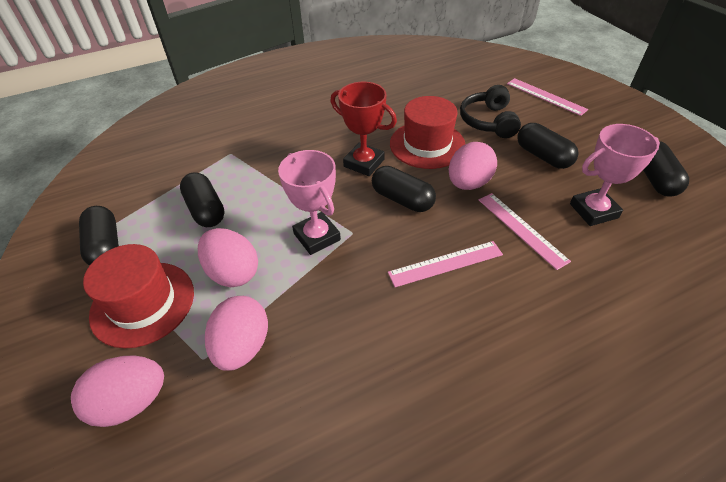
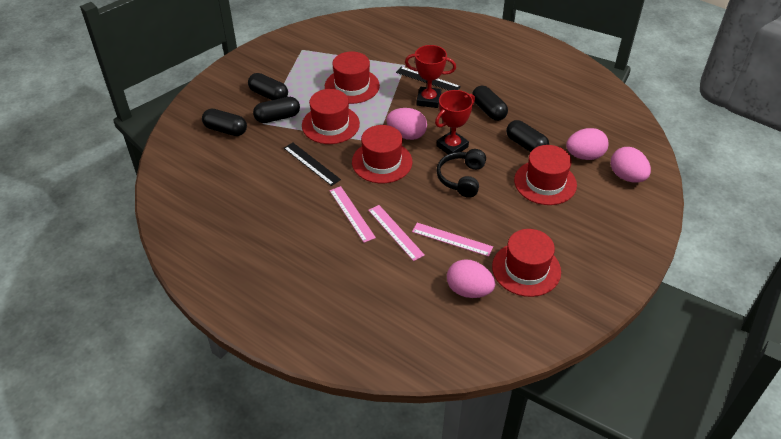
black ruler: 0 -> 2
pink trophy: 2 -> 0
red hat: 2 -> 5
red trophy: 1 -> 2

